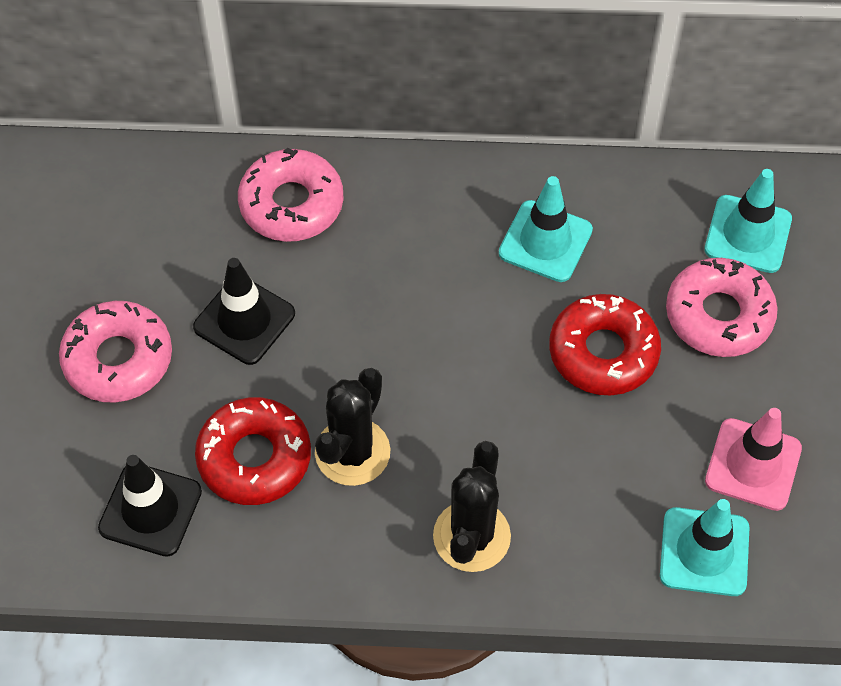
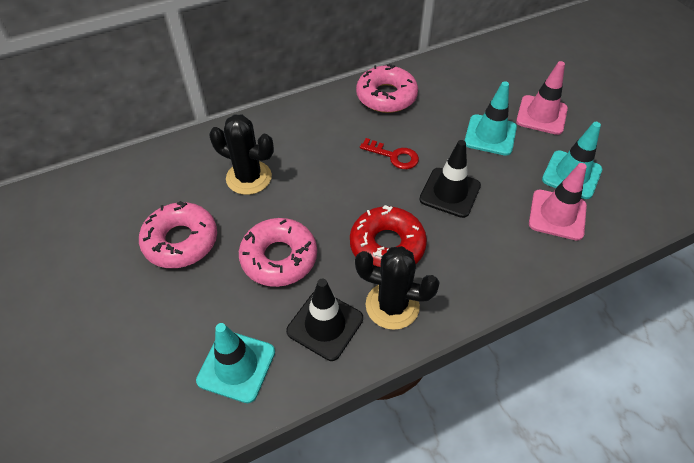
pink traffic cone: 1 -> 2
red donut: 2 -> 1
red key: 0 -> 1

